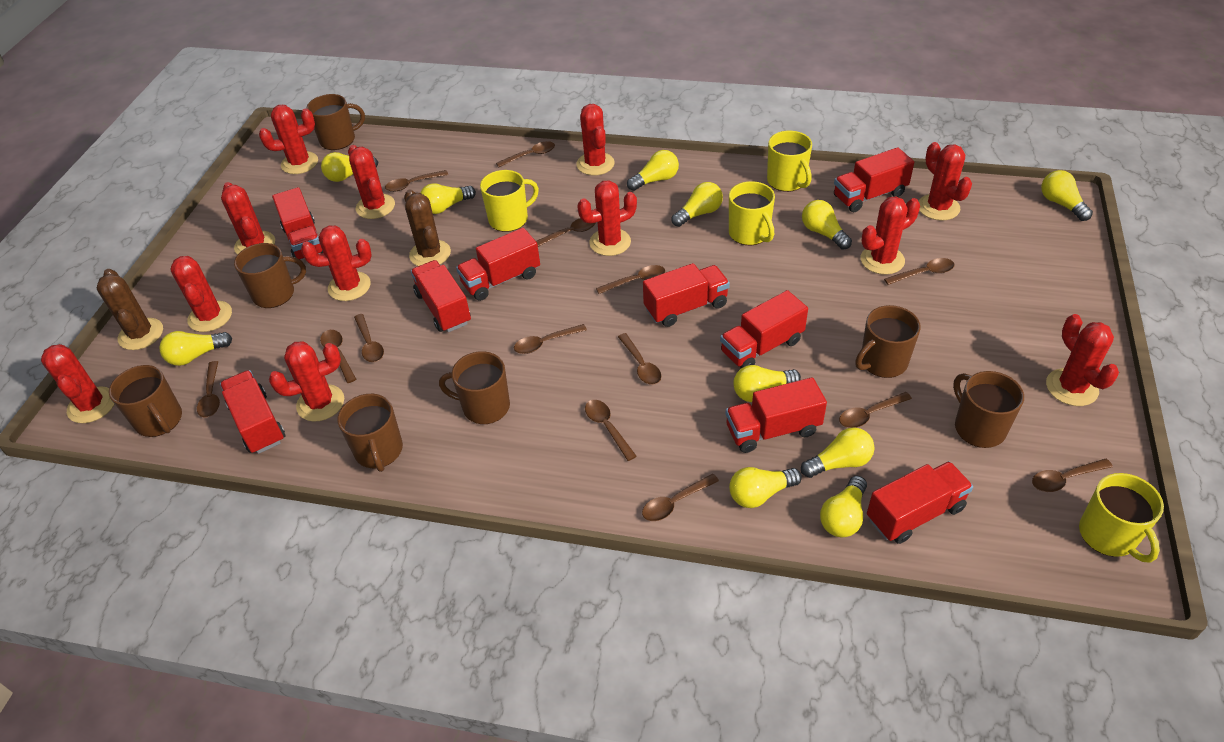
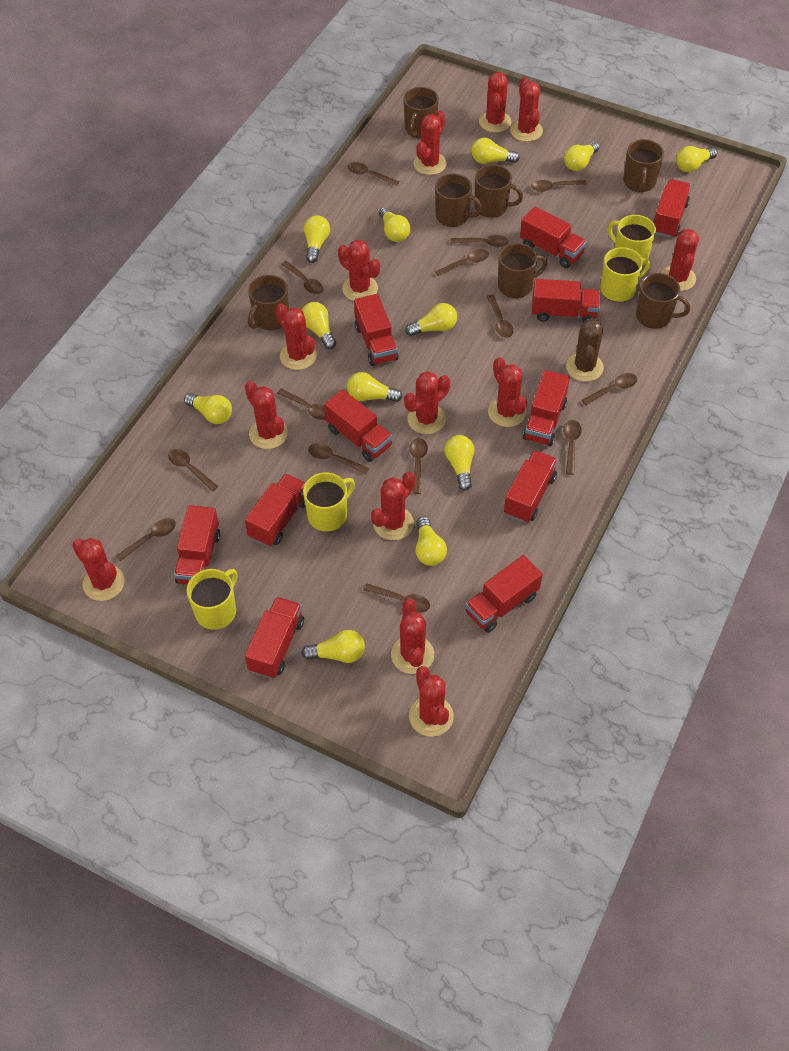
brown cactus: 2 -> 1
red cactus: 12 -> 13
red truck: 9 -> 11
yellow light bulb: 11 -> 12

